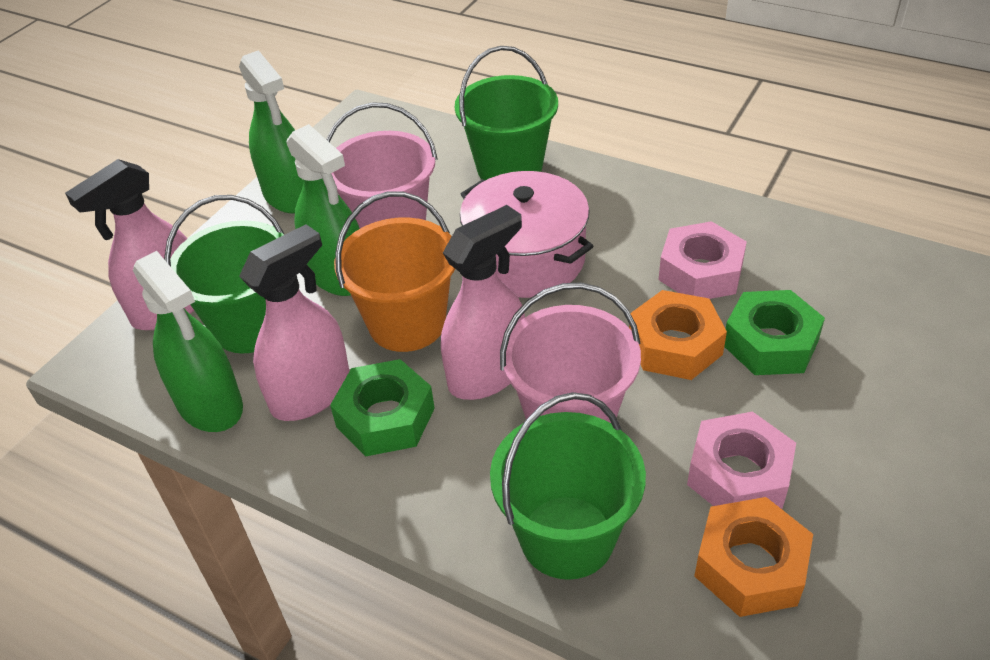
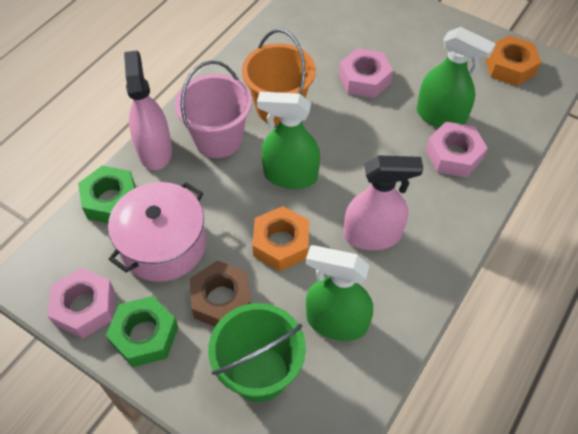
brown nut: 0 -> 1
green bucket: 3 -> 1
pink bucket: 2 -> 1
pink nut: 2 -> 3
pink spray bottle: 3 -> 2

